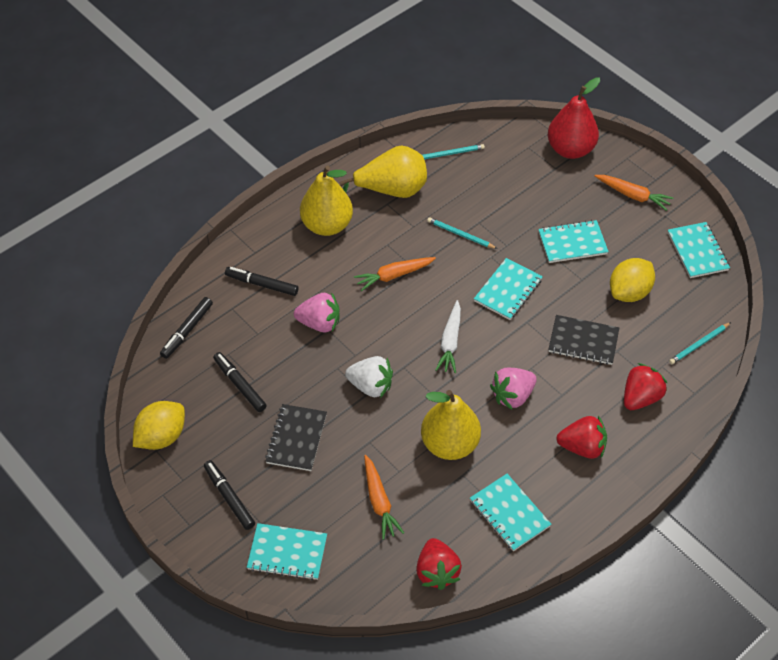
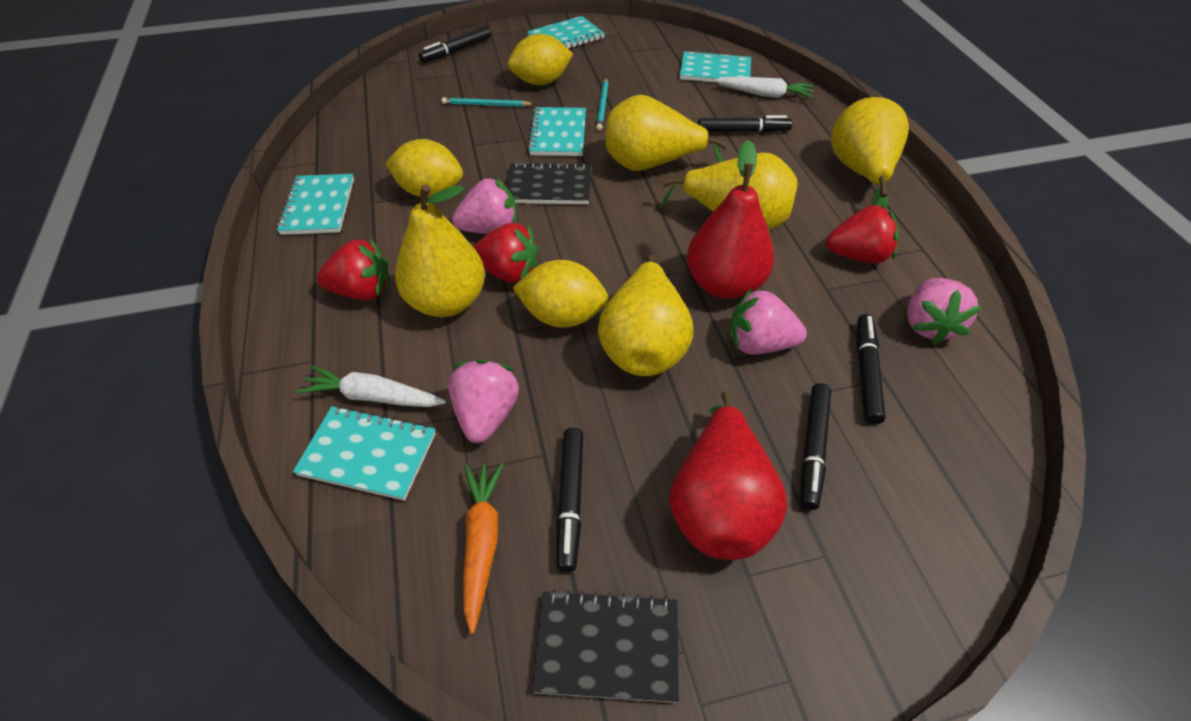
black marker: 4 -> 5
orange carrot: 3 -> 1
pink strawberry: 2 -> 4
red pear: 1 -> 2
turquoise pencil: 3 -> 2
white carrot: 1 -> 2
white strawberry: 1 -> 0
yellow lemon: 2 -> 3
yellow pear: 3 -> 5

